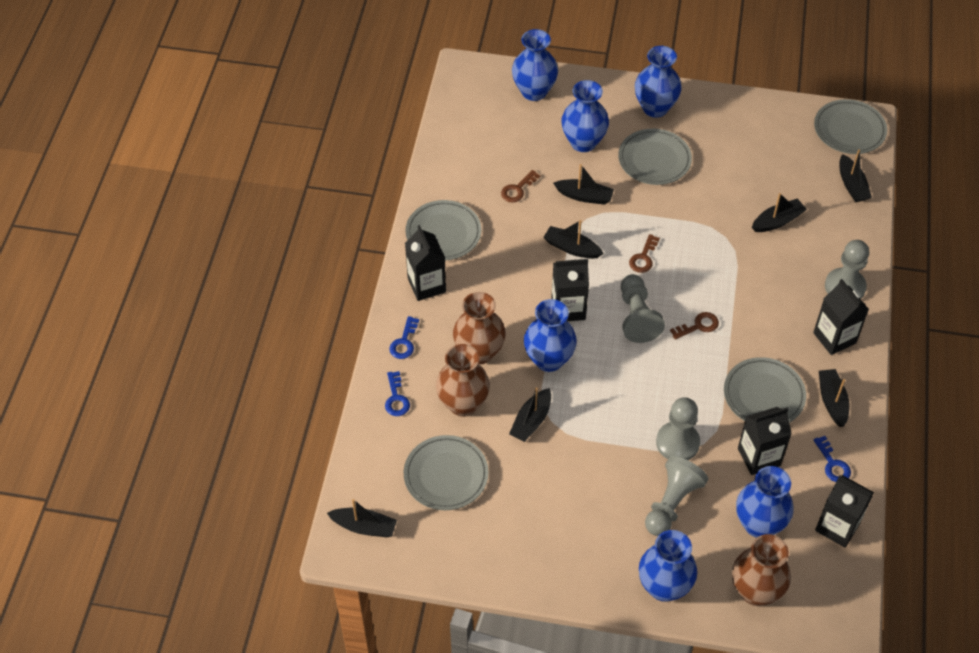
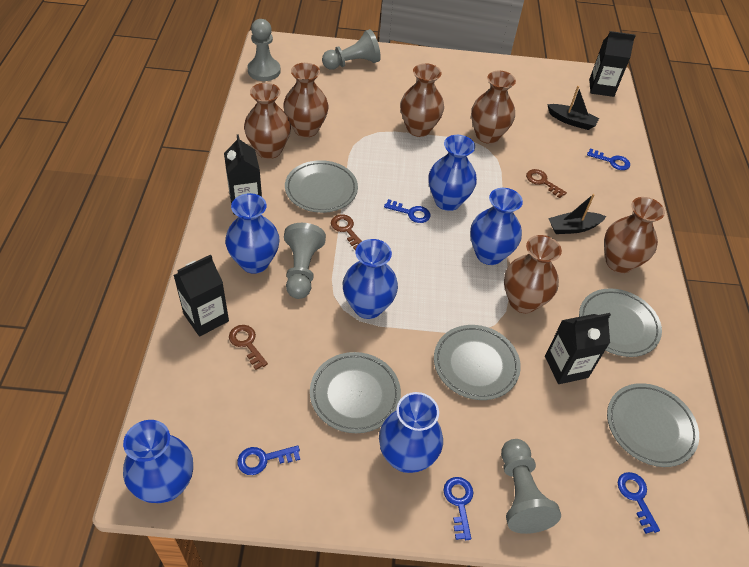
black boat: 7 -> 2
black carton: 5 -> 4
blue key: 3 -> 5
brown vase: 3 -> 6

